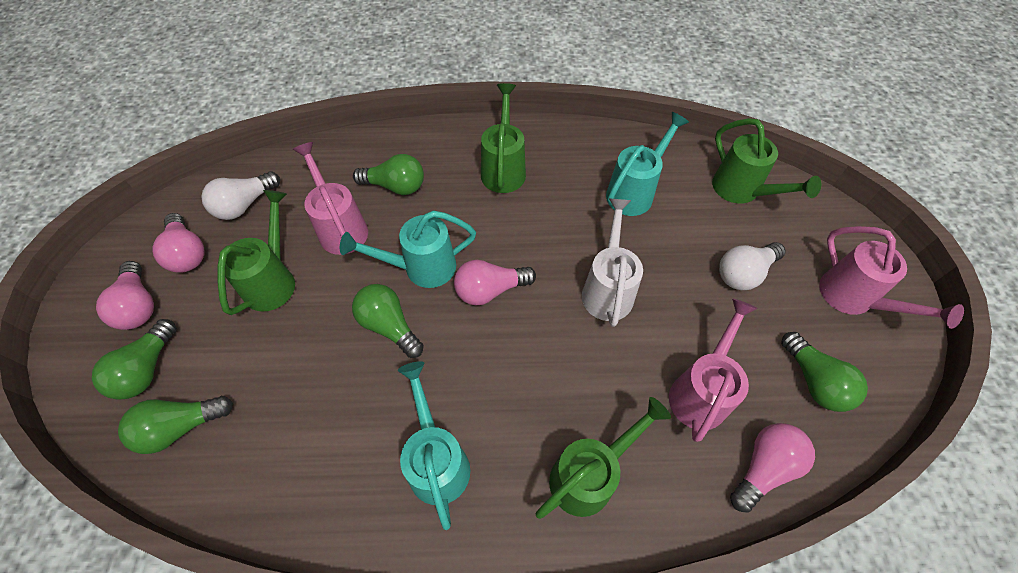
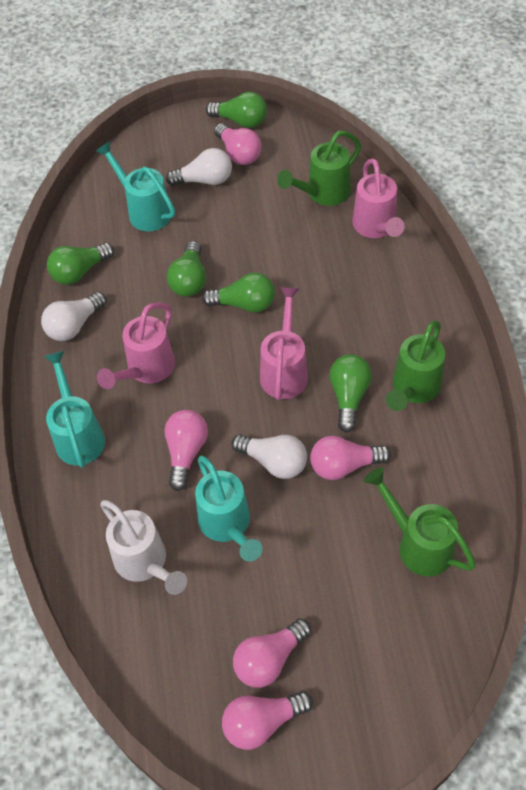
green watering can: 4 -> 3
pink light bulb: 4 -> 5
white light bulb: 2 -> 3

